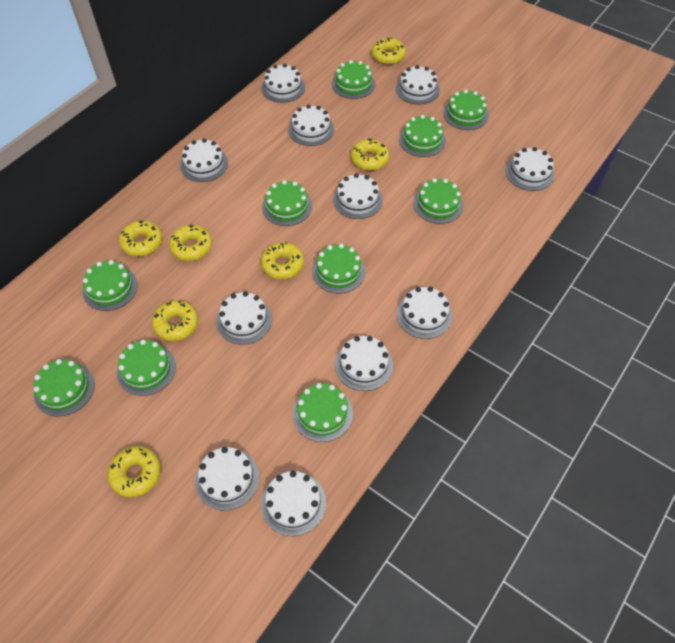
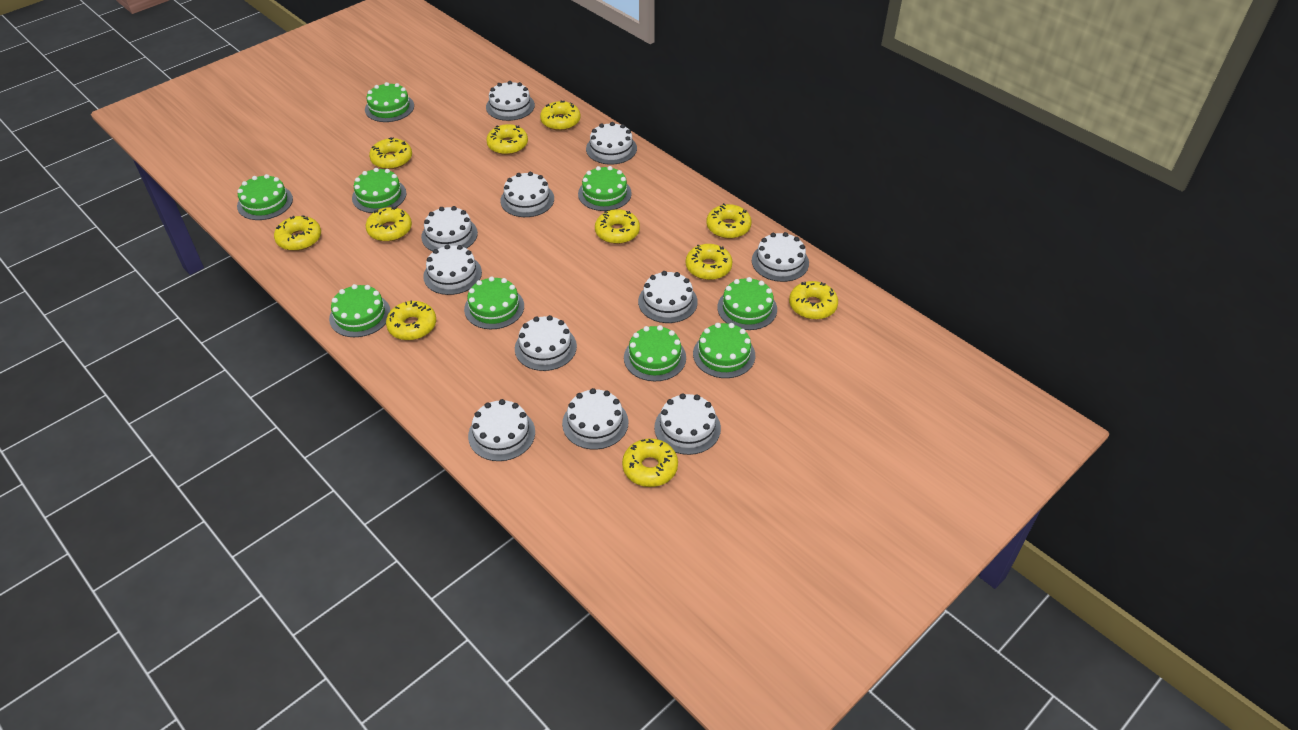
green cake: 10 -> 9
yellow donut: 7 -> 11

